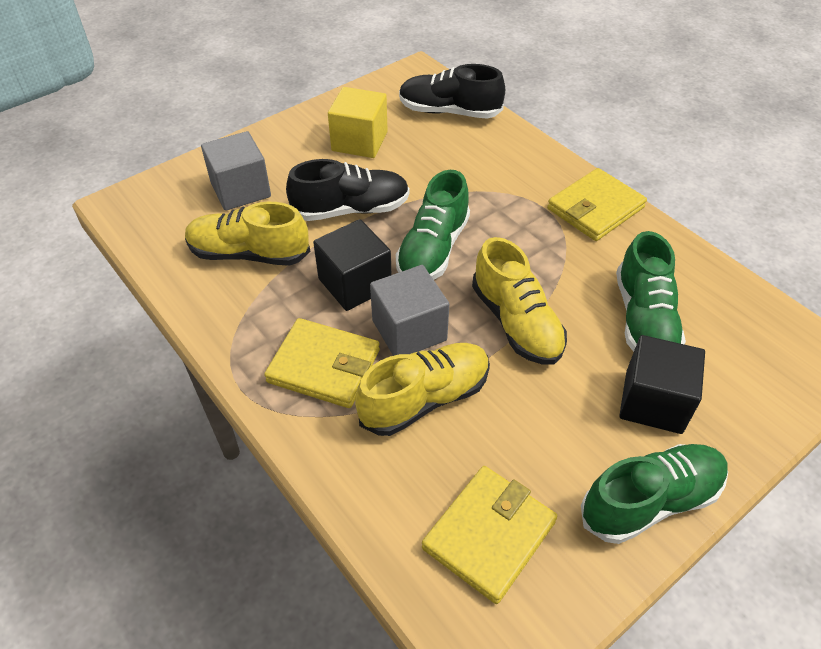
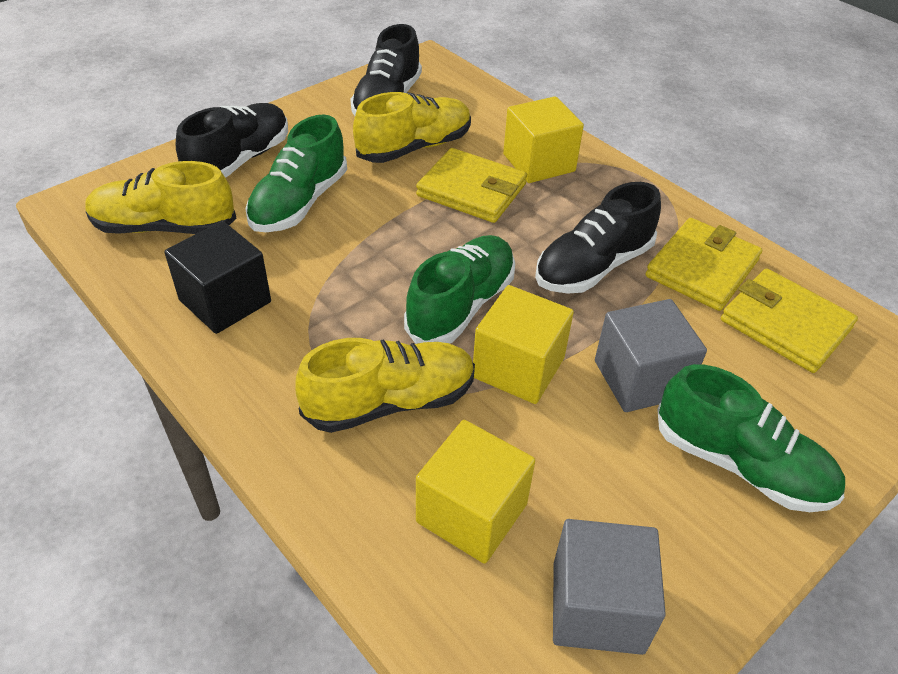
black cube: 2 -> 1
black shoe: 2 -> 3
yellow cube: 1 -> 3

